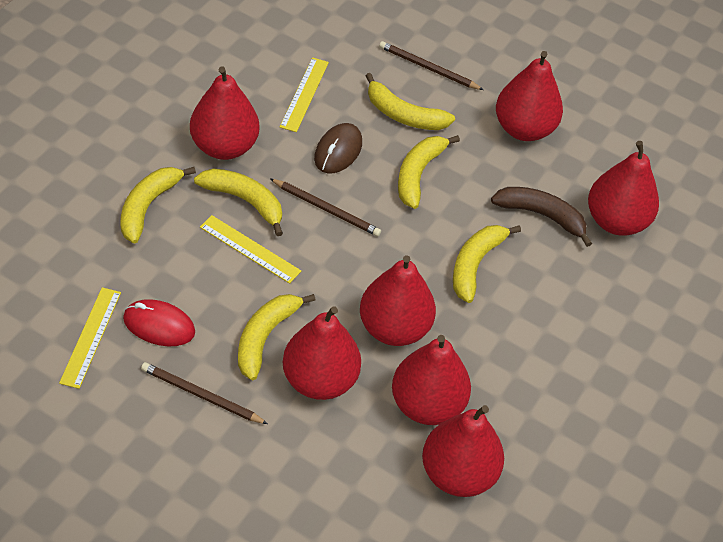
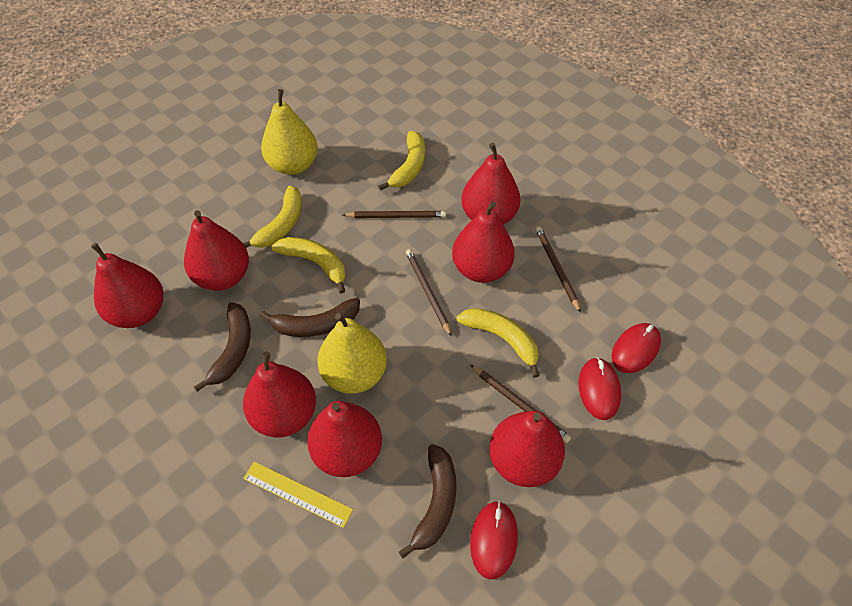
brown banana: 1 -> 3
brown mouse: 1 -> 0
brown pencil: 3 -> 4
red mouse: 1 -> 3
yellow banana: 6 -> 4
yellow pear: 0 -> 2
yellow ruler: 3 -> 1

